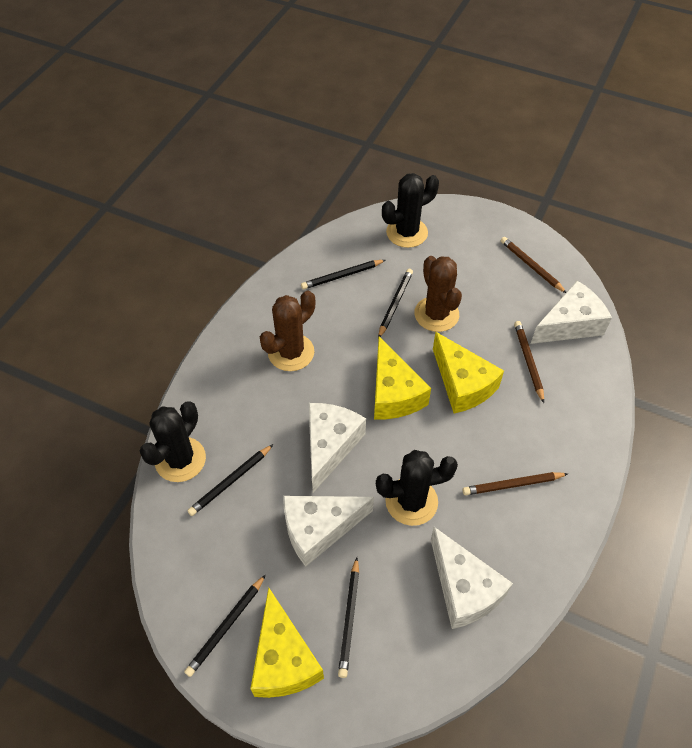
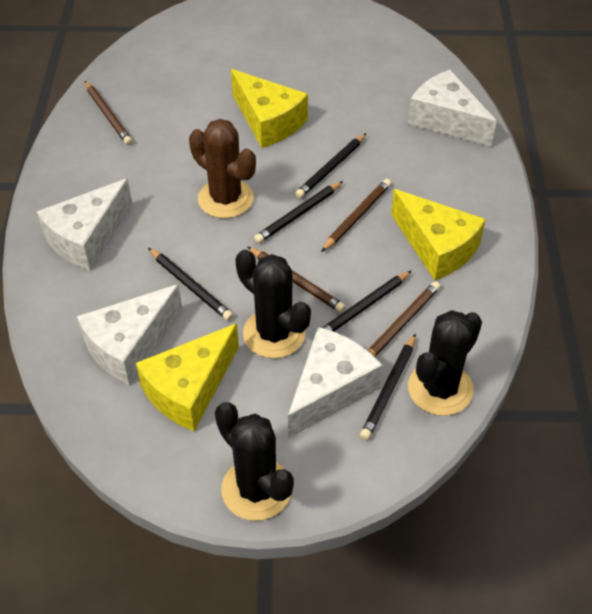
brown cactus: 2 -> 1
brown pencil: 3 -> 4

